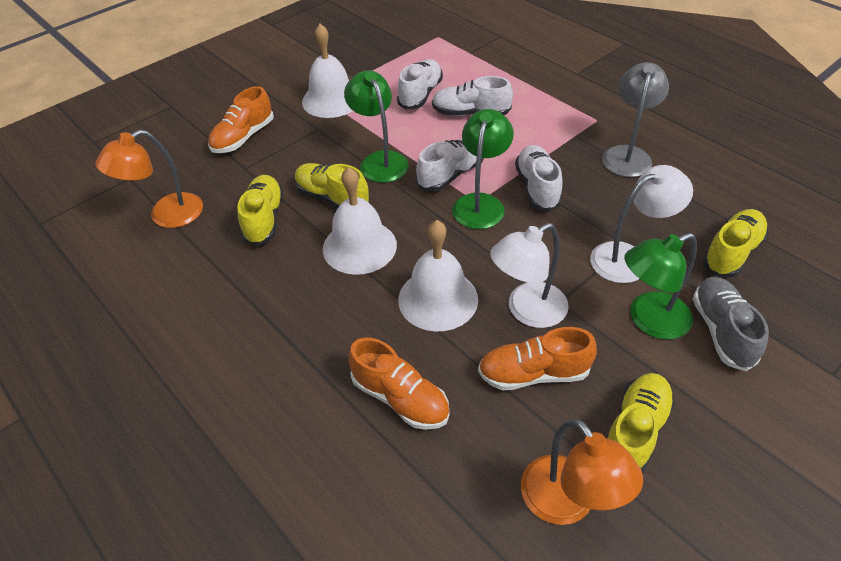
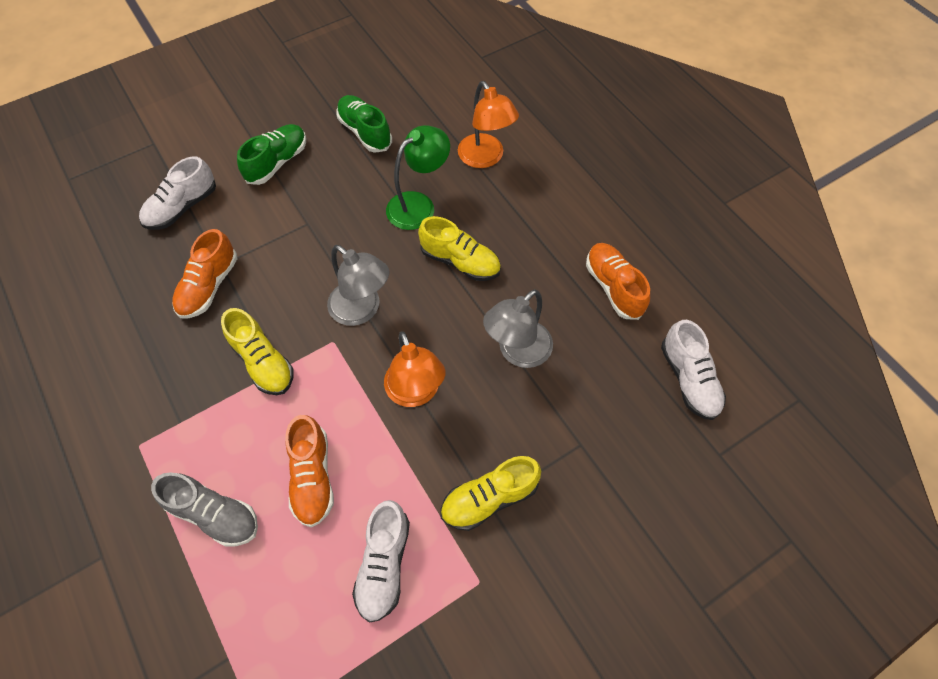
green lamp: 3 -> 1
green shoe: 0 -> 2
grey lamp: 1 -> 2
white bell: 3 -> 0
white lamp: 2 -> 0
white shoe: 4 -> 3
yellow shoe: 4 -> 3

